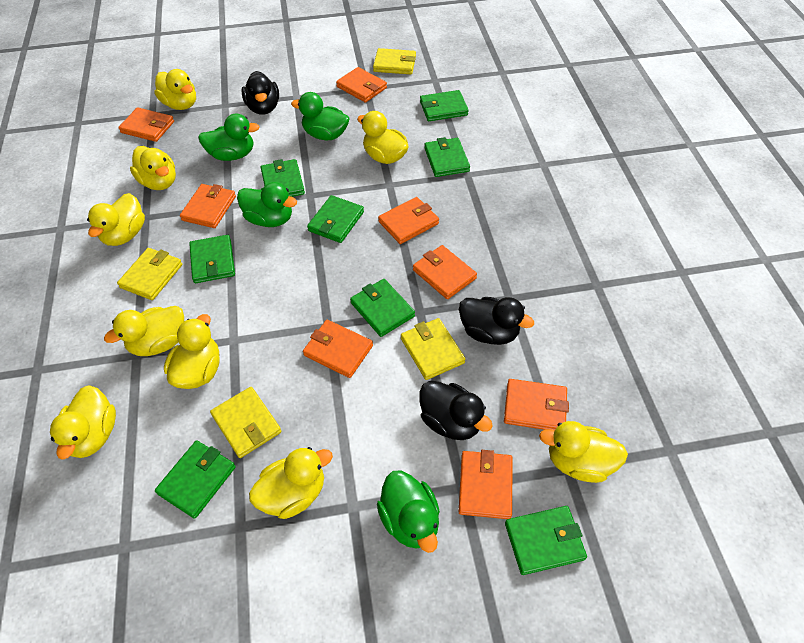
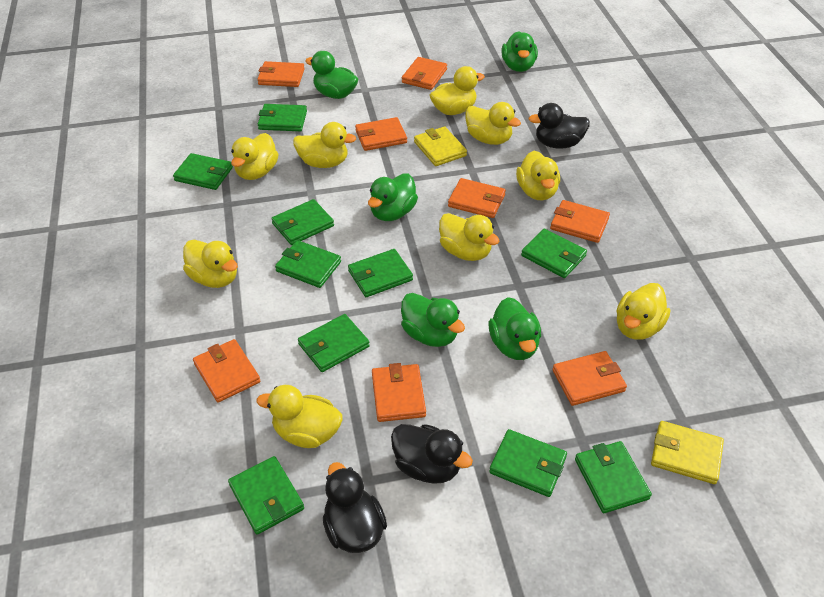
green duck: 4 -> 5
green wallet: 8 -> 10
yellow wallet: 4 -> 2

